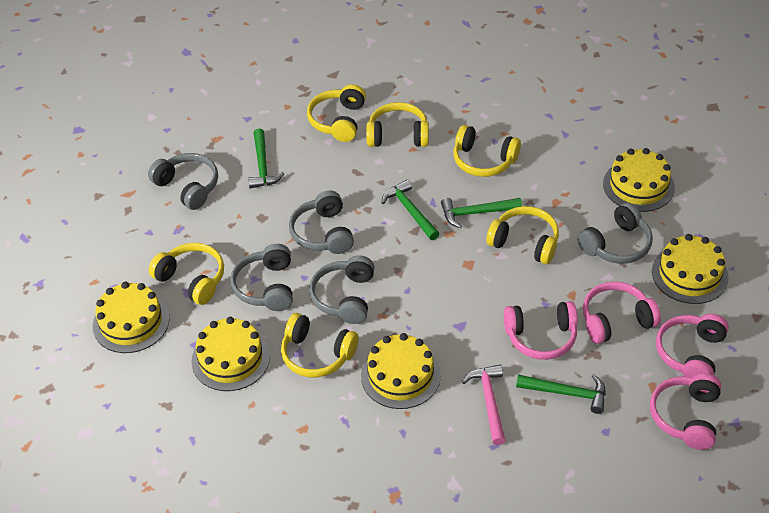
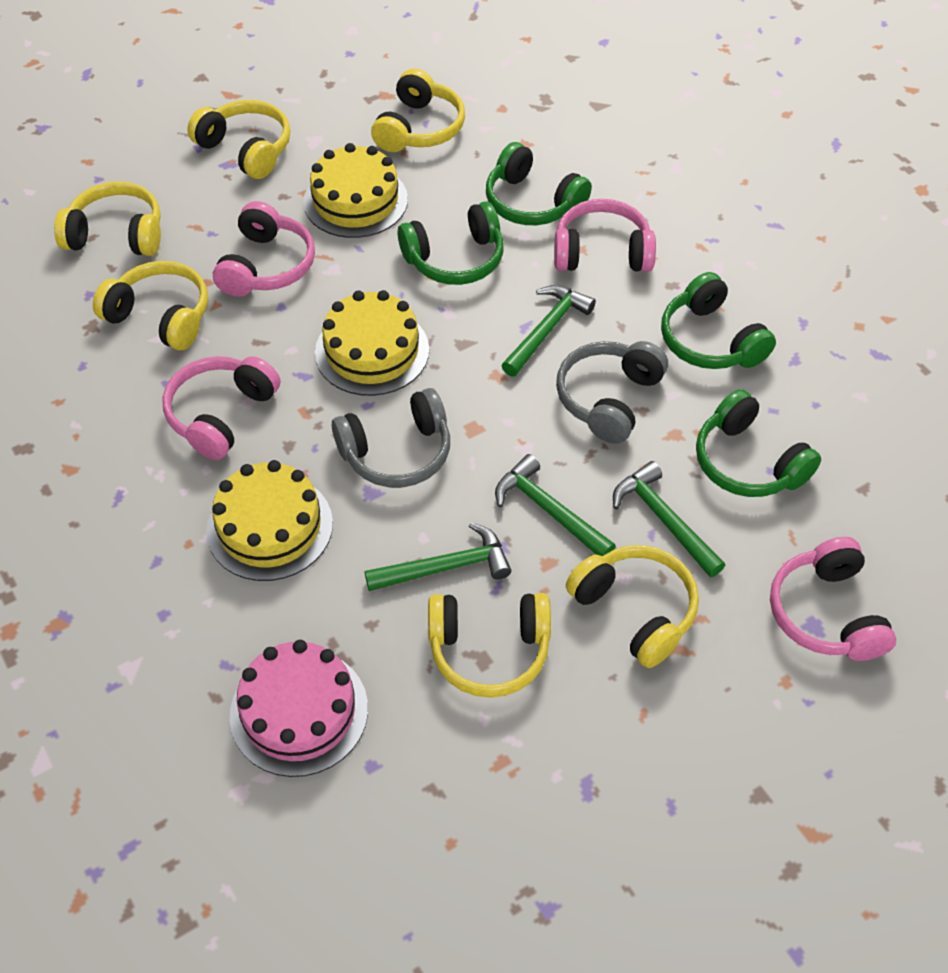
green headphones: 0 -> 4
grey headphones: 5 -> 2
pink cake: 0 -> 1
pink hammer: 1 -> 0
yellow cake: 5 -> 3

